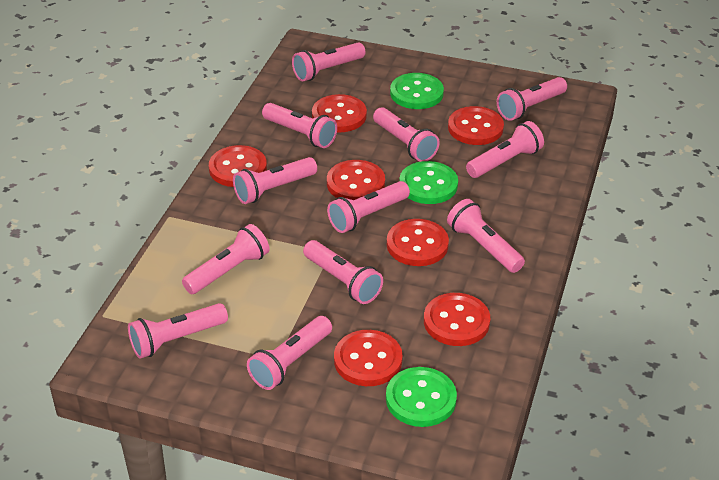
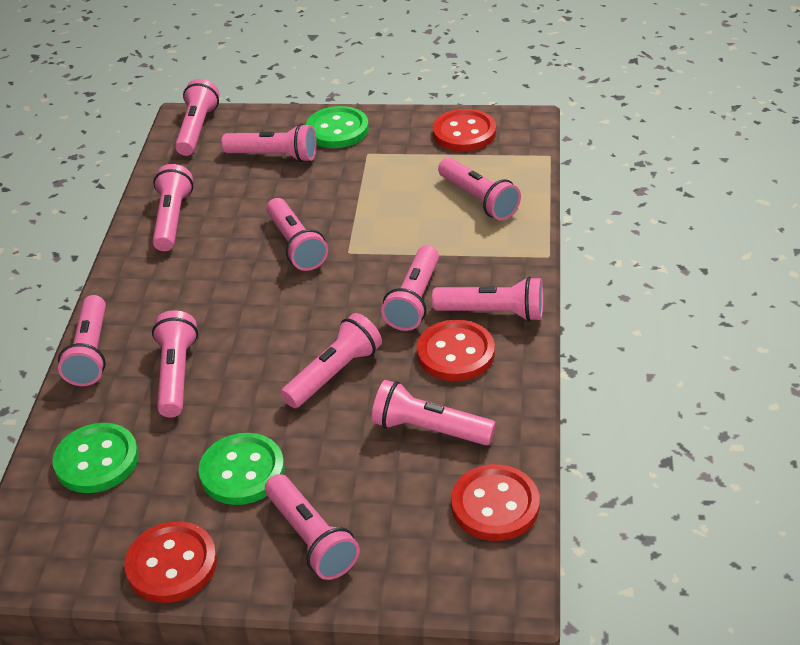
red button: 7 -> 4

